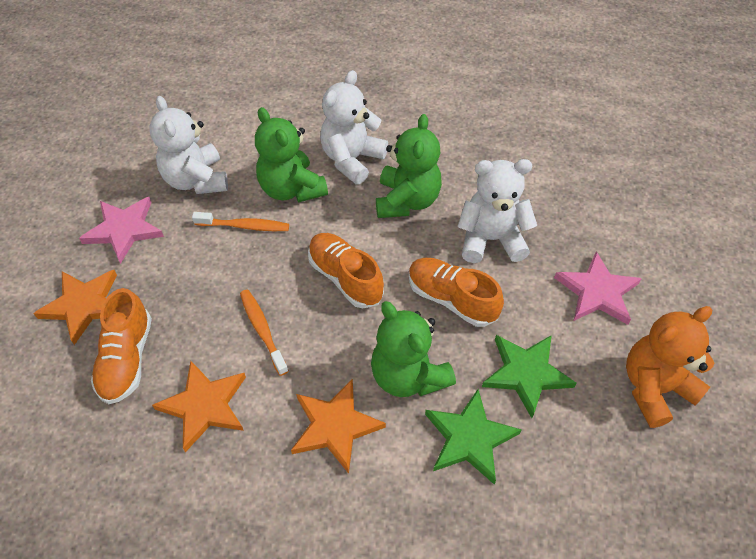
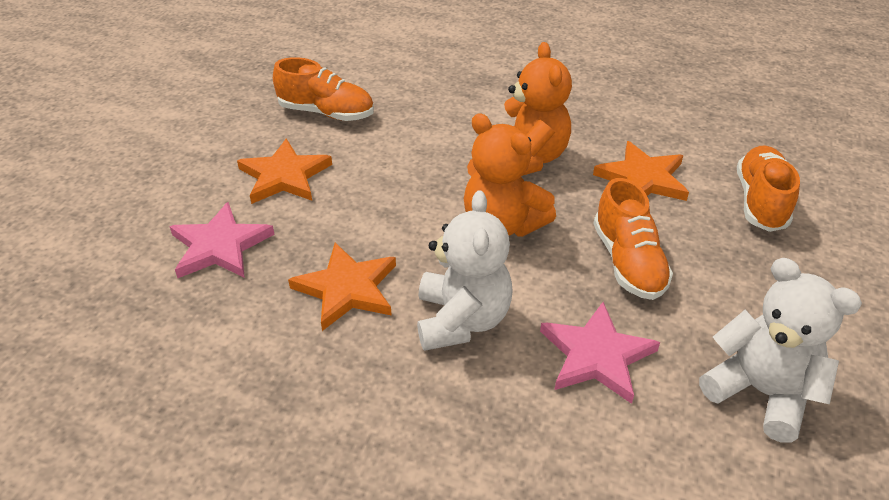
green star: 2 -> 0
green teddy bear: 3 -> 0
orange teddy bear: 1 -> 2
orange toothbrush: 2 -> 0
white teddy bear: 3 -> 2

